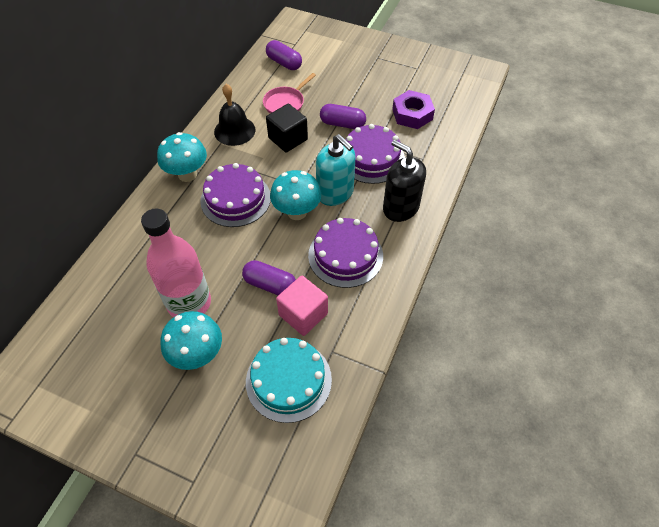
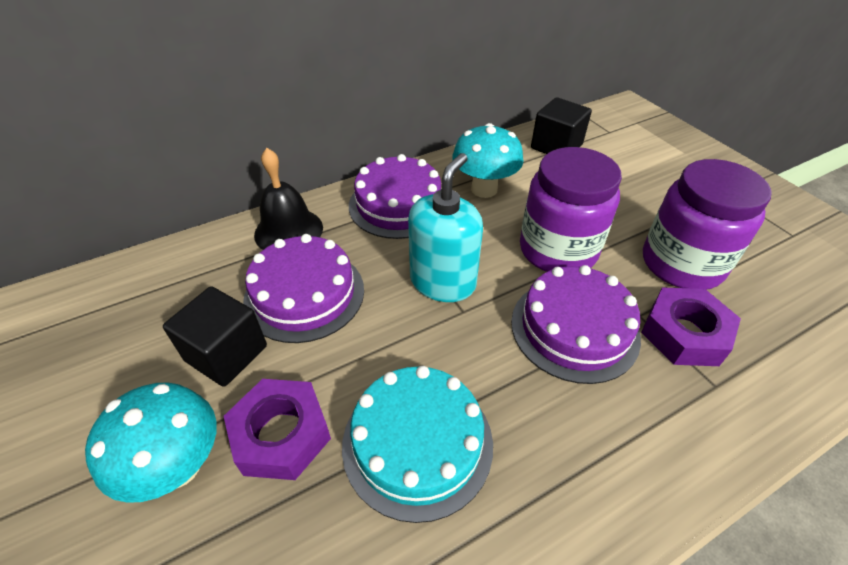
black cube: 1 -> 2
black soap dispenser: 1 -> 0
pink bottle: 1 -> 0
pink cube: 1 -> 0
pink pan: 1 -> 0
purple capsule: 3 -> 0
purple jar: 0 -> 2
purple nut: 1 -> 2
turquoise mushroom: 3 -> 2

